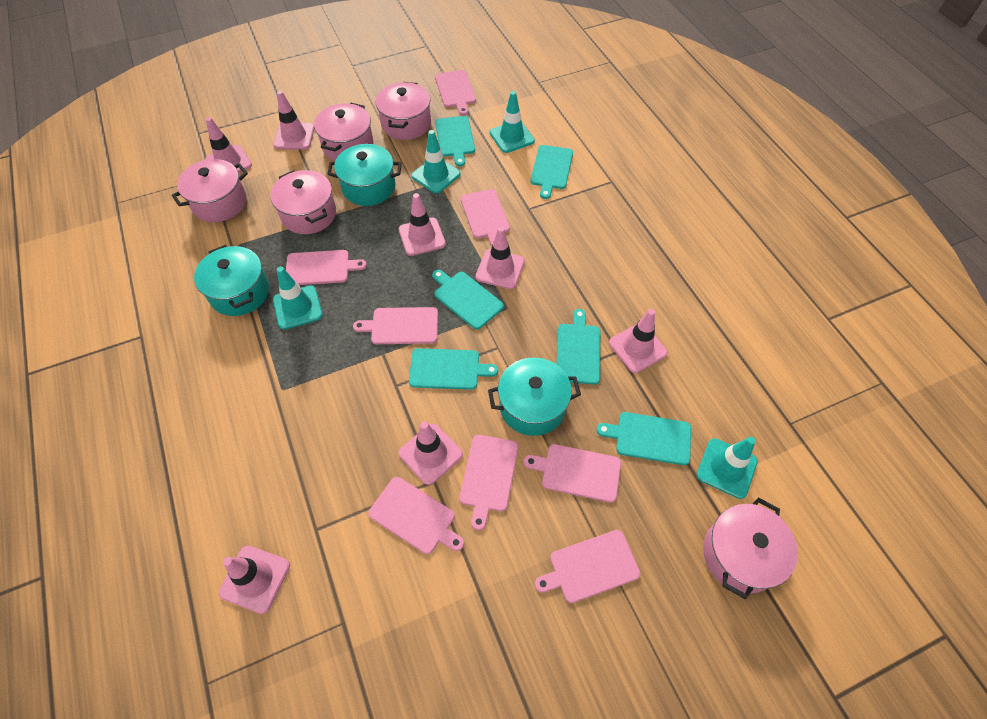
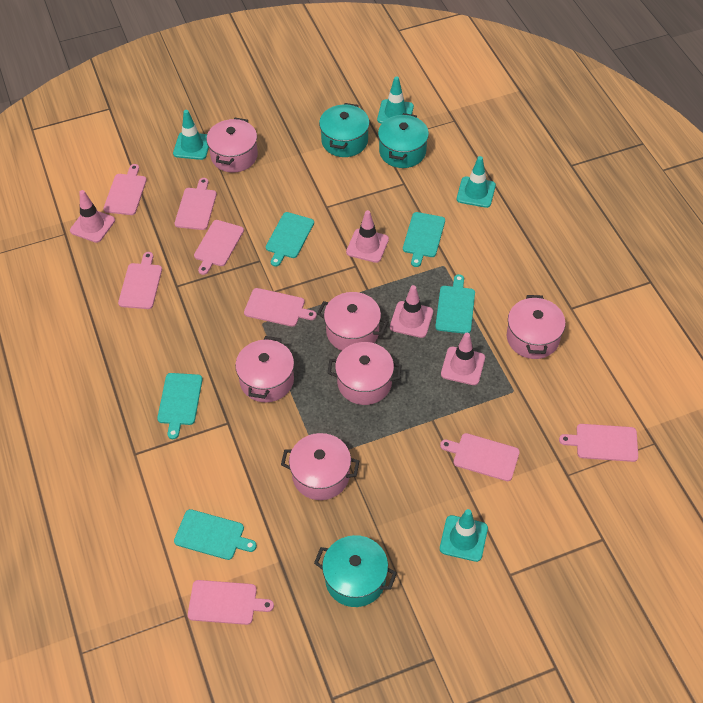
pink pot: 5 -> 6
pink traffic cone: 7 -> 4
turquoise cutting board: 6 -> 5

